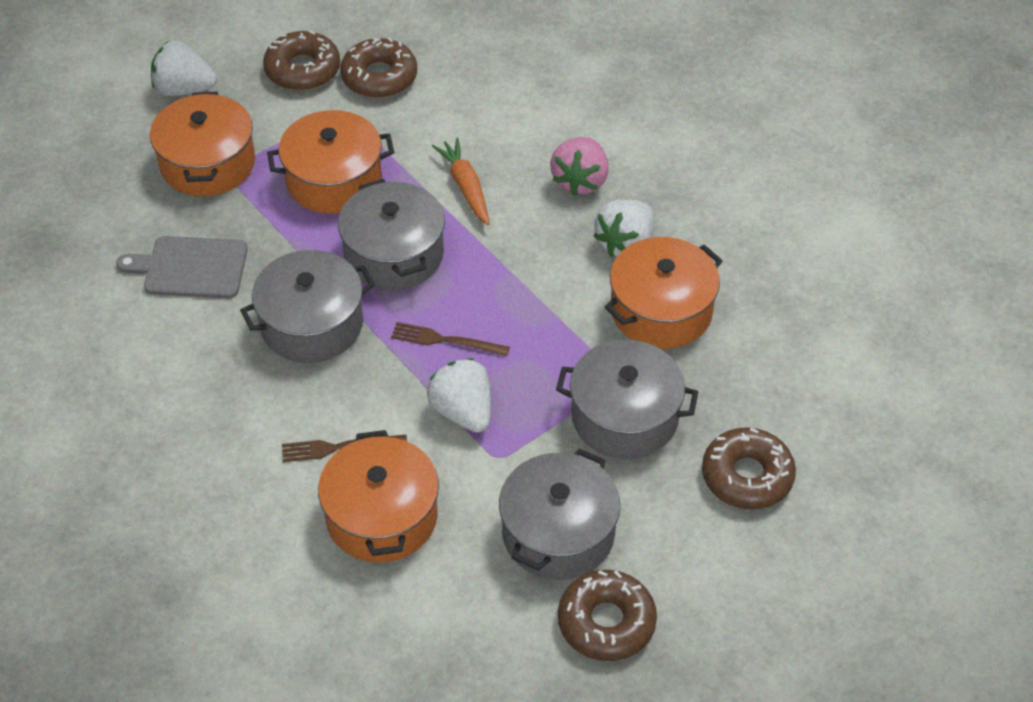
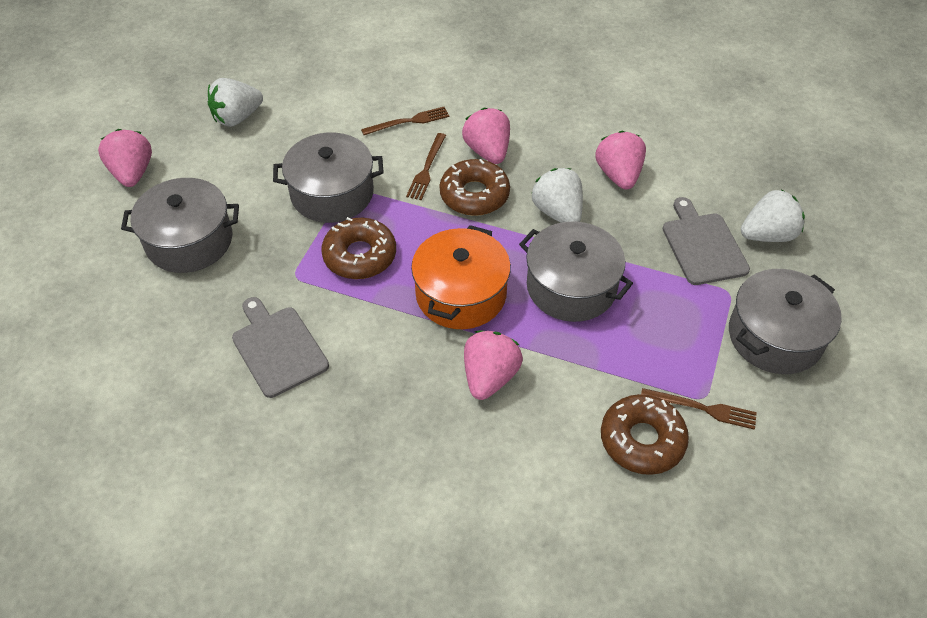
brown donut: 4 -> 3
brown fork: 2 -> 3
grey cutting board: 1 -> 2
orange carrot: 1 -> 0
orange pot: 4 -> 1
pink strawberry: 1 -> 4

